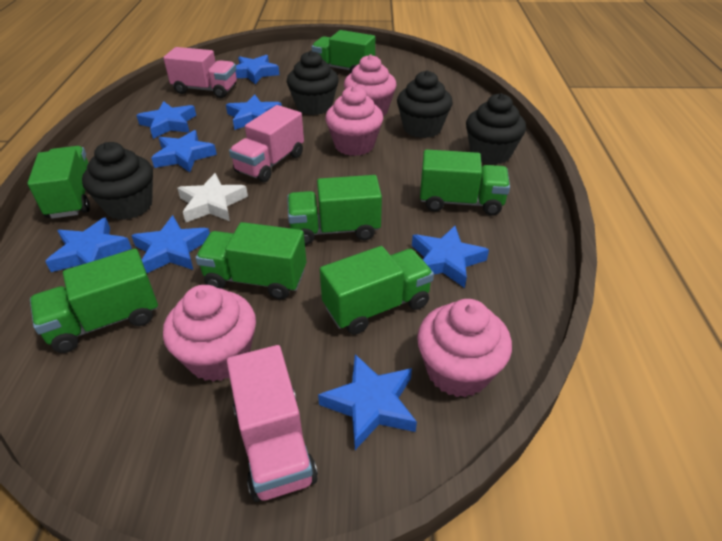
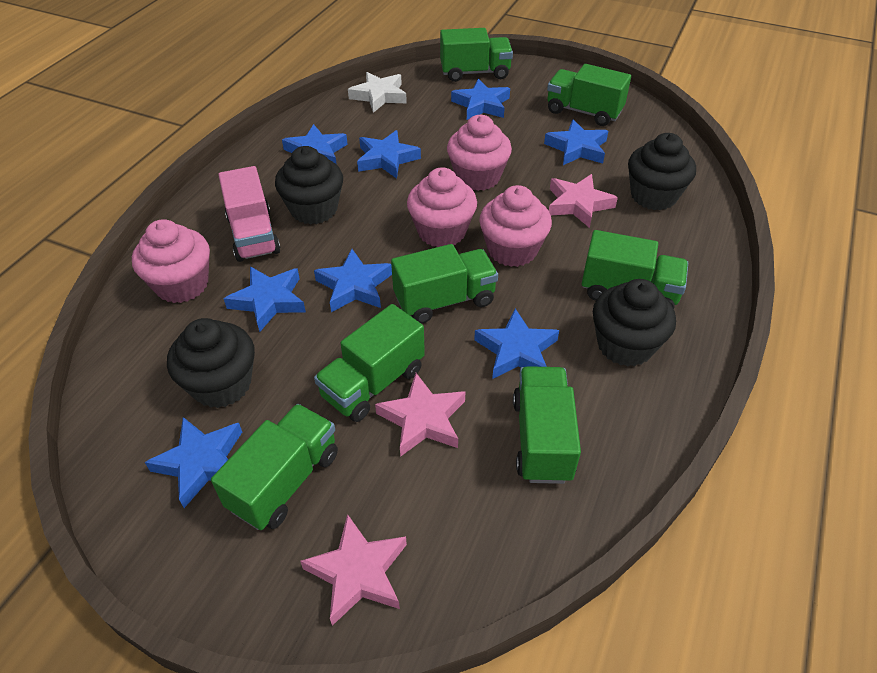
pink star: 0 -> 3
pink truck: 3 -> 1

